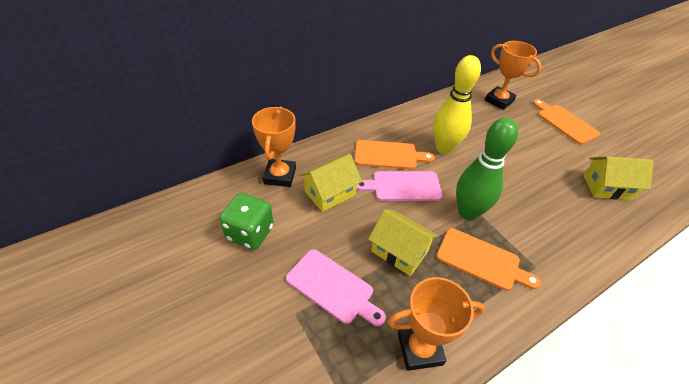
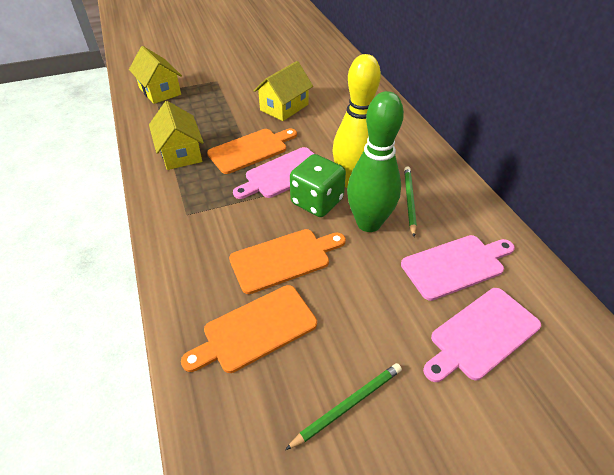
green pencil: 0 -> 2
orange trophy: 3 -> 0
pink cutting board: 2 -> 3

